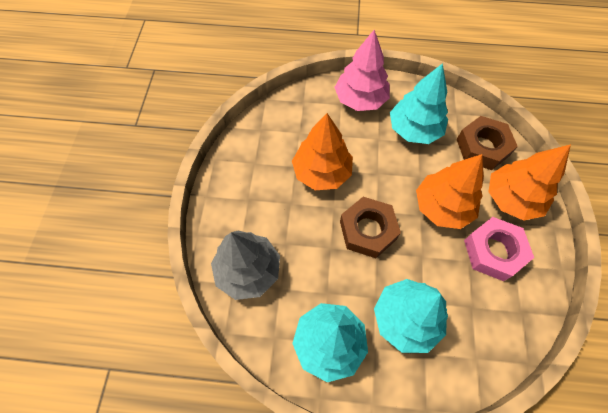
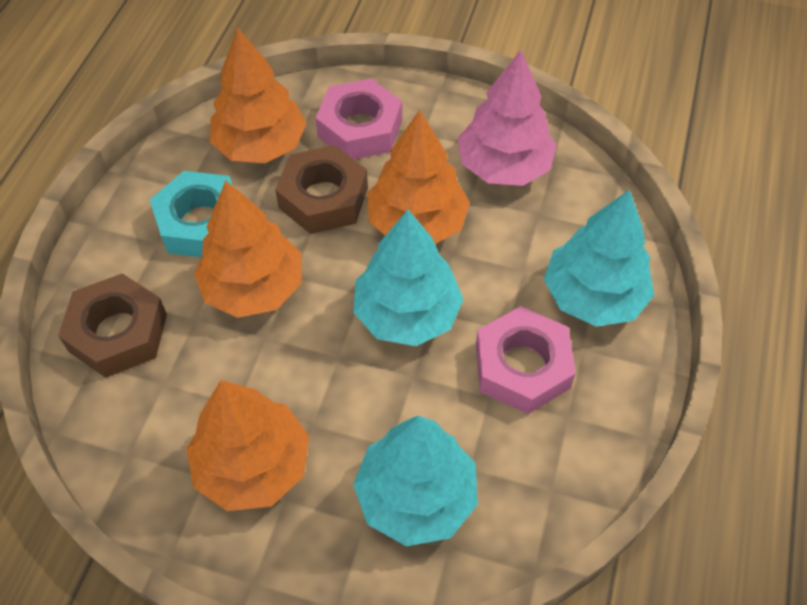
grey tree: 1 -> 0
orange tree: 3 -> 4
pink nut: 1 -> 2
turquoise nut: 0 -> 1

